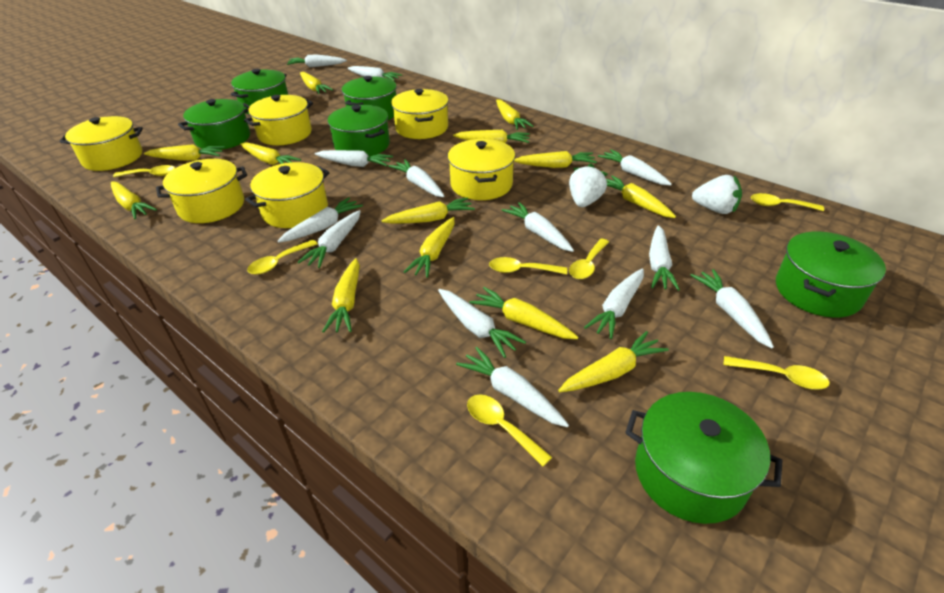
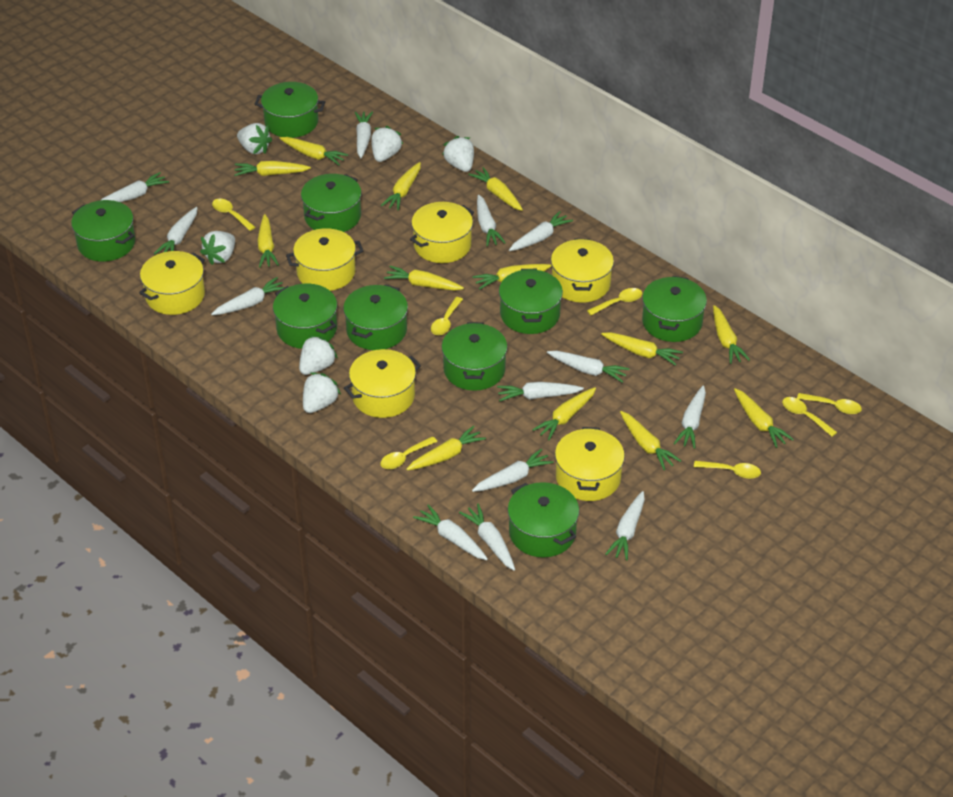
green pot: 6 -> 9
white strawberry: 2 -> 6

